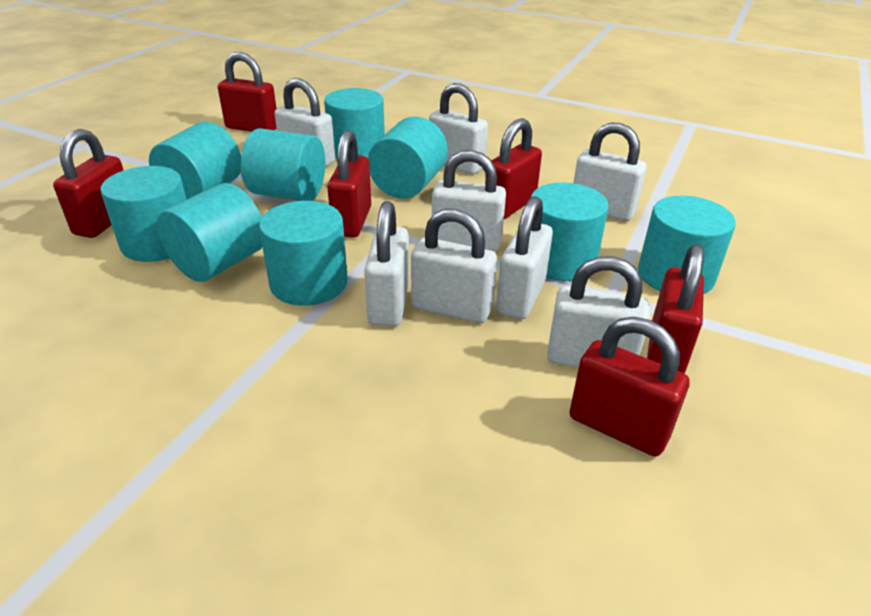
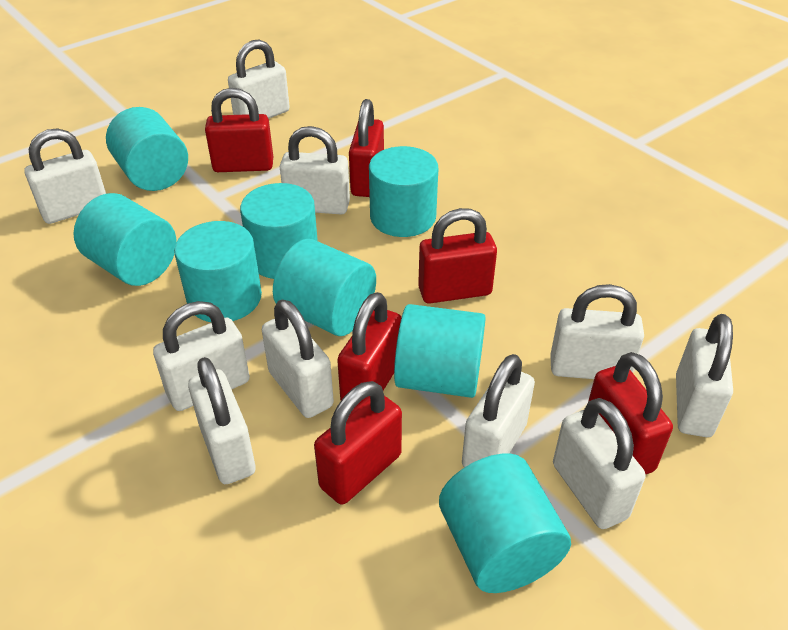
turquoise cylinder: 9 -> 8
white padlock: 8 -> 10

